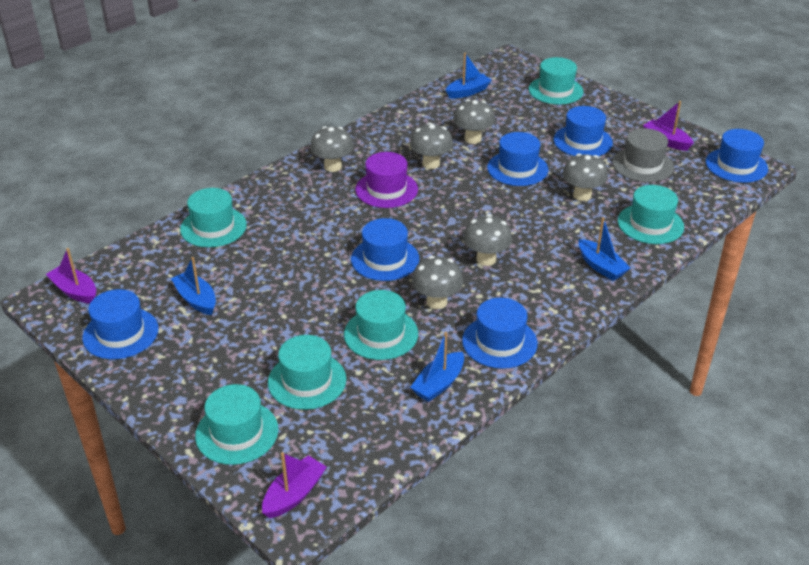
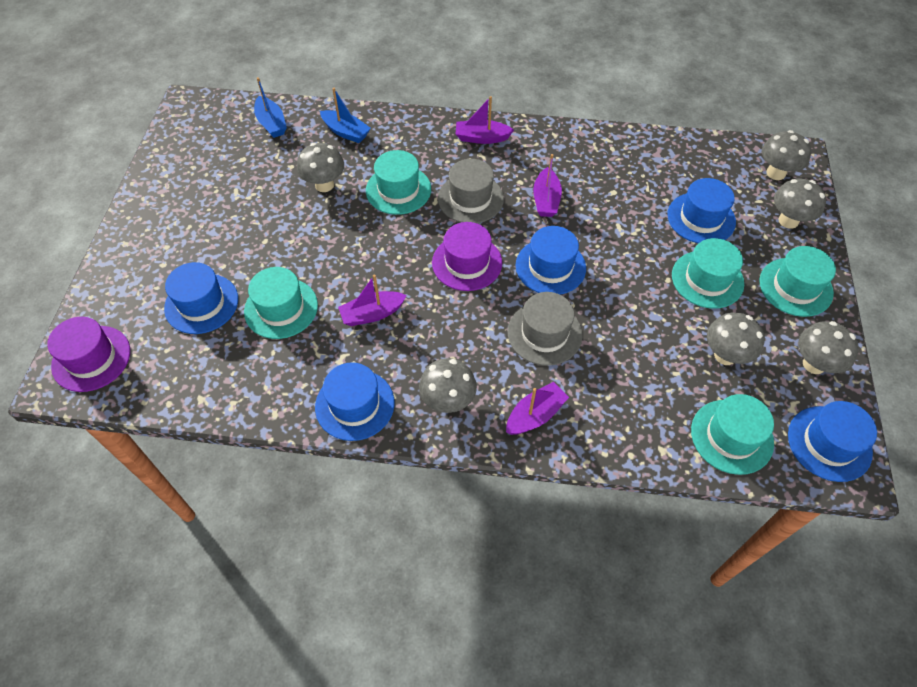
blue boat: 4 -> 2
blue hat: 6 -> 5
grey hat: 1 -> 2
purple boat: 3 -> 4
purple hat: 1 -> 2
turquoise hat: 6 -> 5

